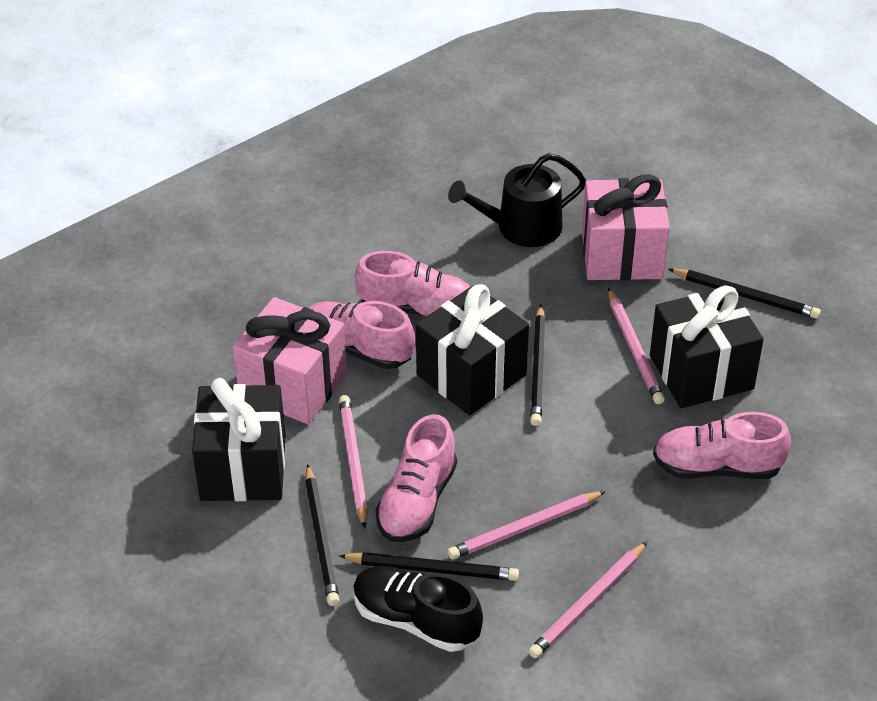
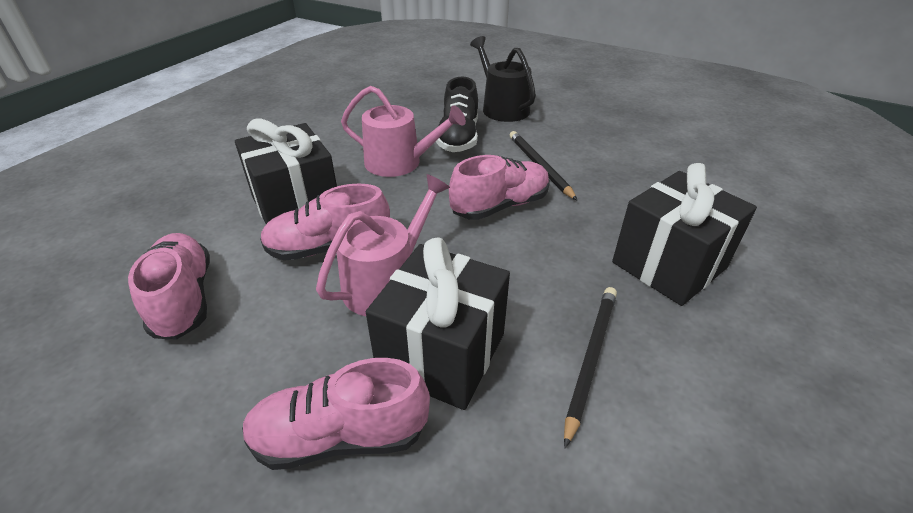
black pencil: 4 -> 2
pink gift: 2 -> 0
pink pencil: 4 -> 0
pink watering can: 0 -> 2

